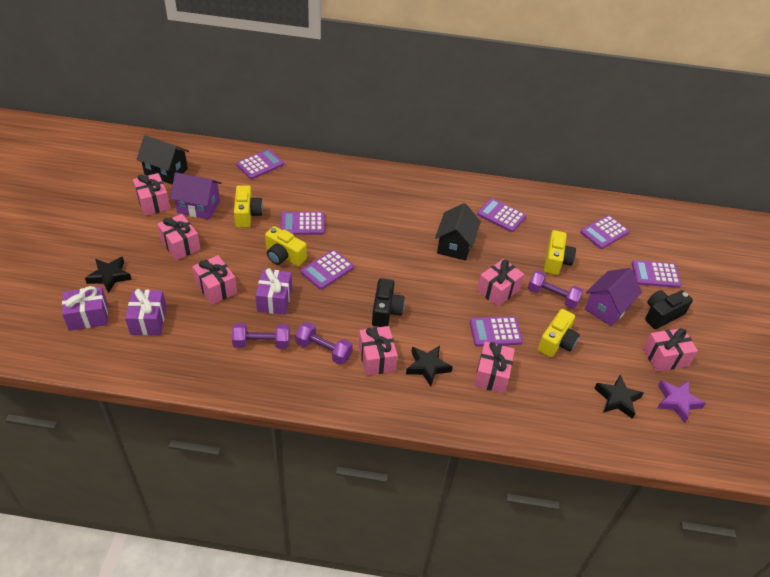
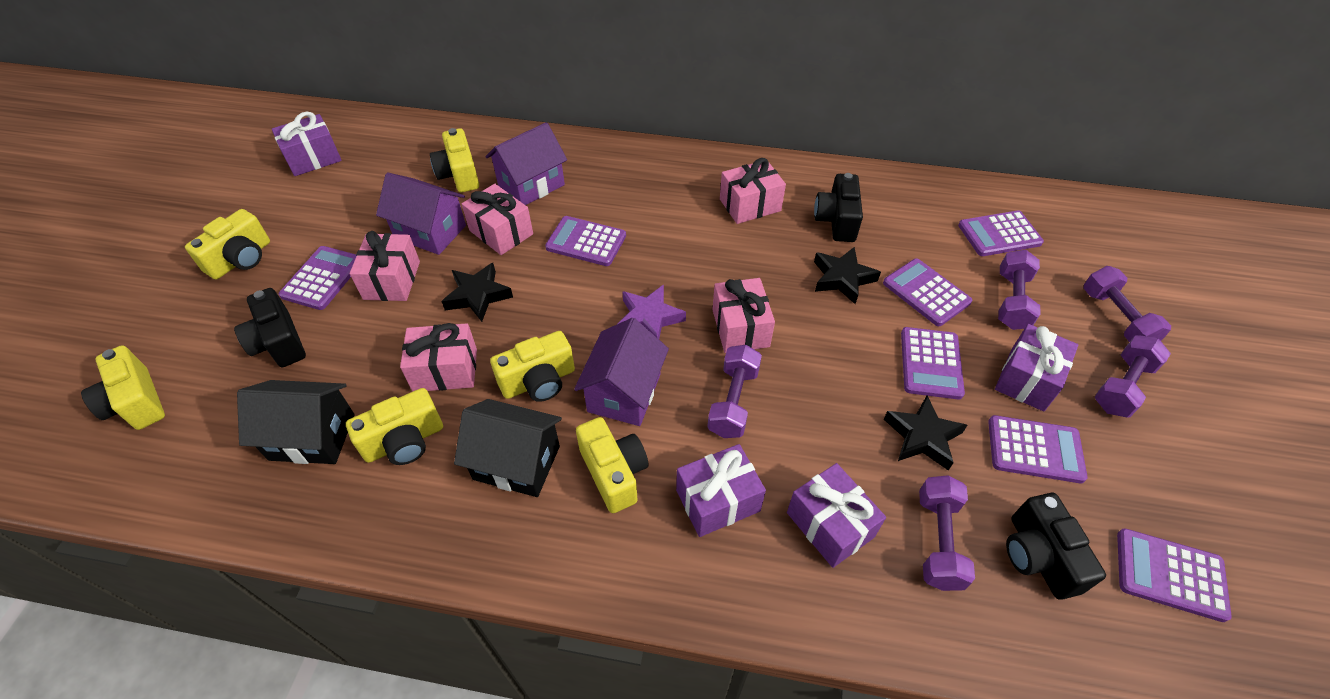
black camera: 2 -> 3
pink gift: 7 -> 5
purple dumbbell: 3 -> 5
purple gift: 3 -> 4
purple house: 2 -> 3
yellow camera: 4 -> 6

